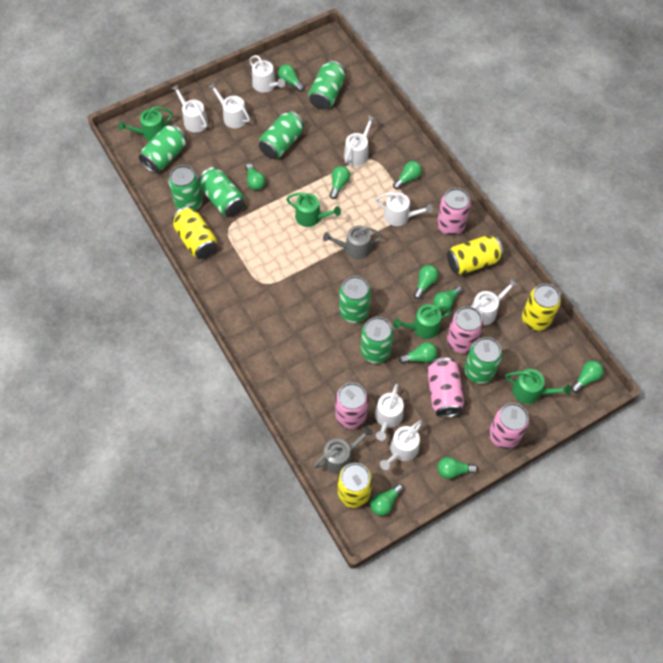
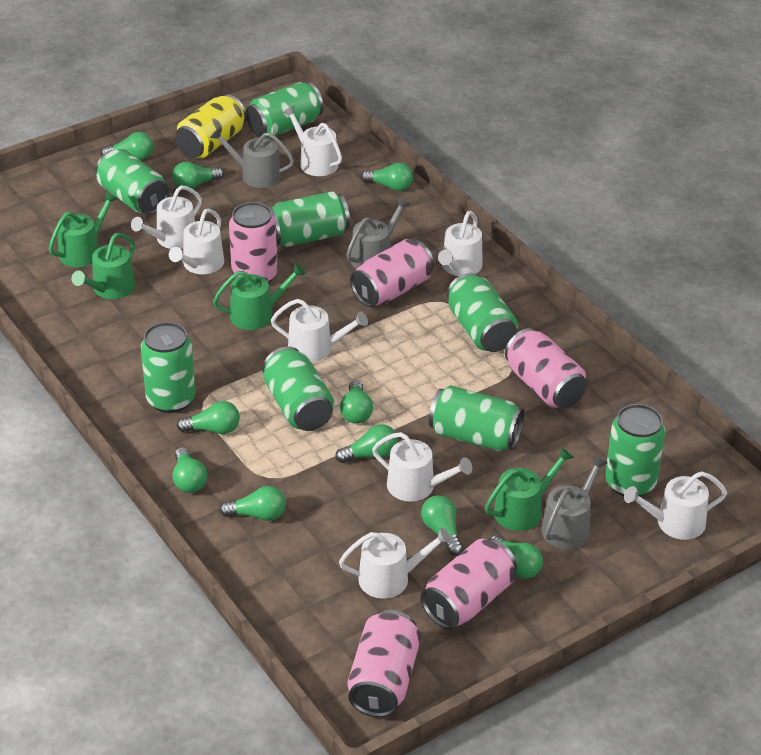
grey watering can: 2 -> 3
yellow can: 4 -> 1

